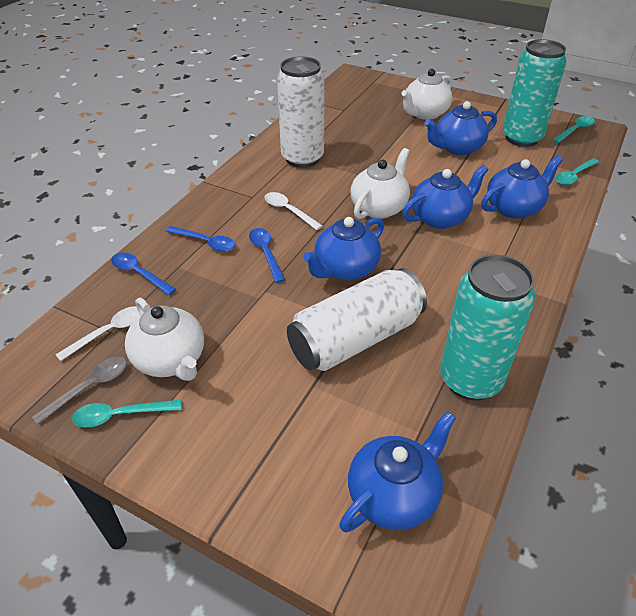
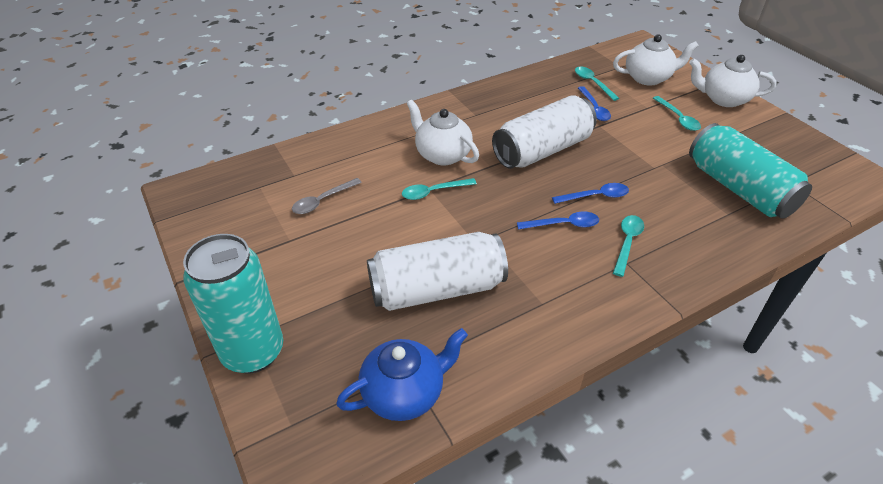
blue teapot: 5 -> 1
turquoise spoon: 3 -> 4
white spoon: 2 -> 0

